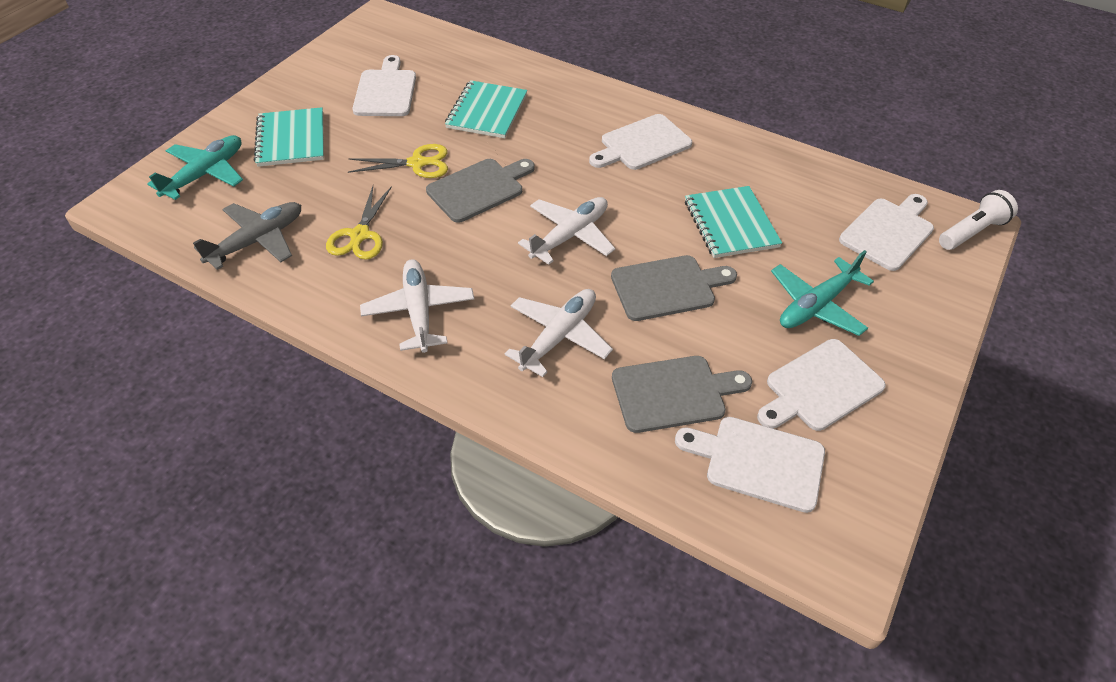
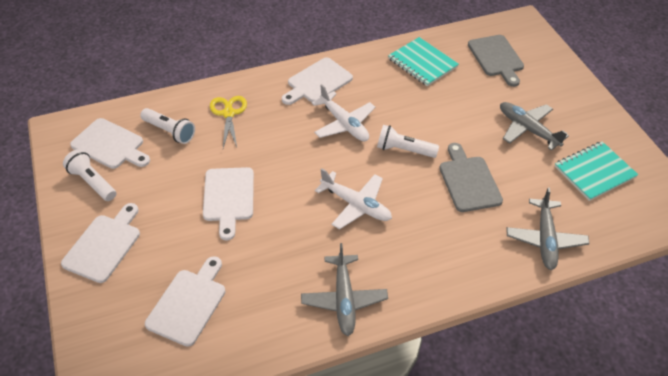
grey cutting board: 3 -> 2
grey plane: 1 -> 3
turquoise notebook: 3 -> 2
turquoise plane: 2 -> 0
white flashlight: 1 -> 3
white plane: 3 -> 2
yellow scissors: 2 -> 1

